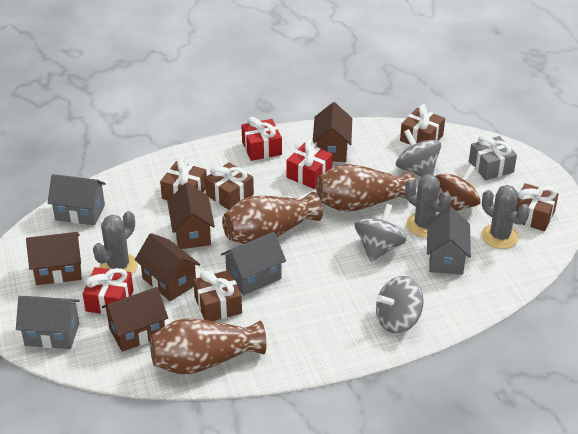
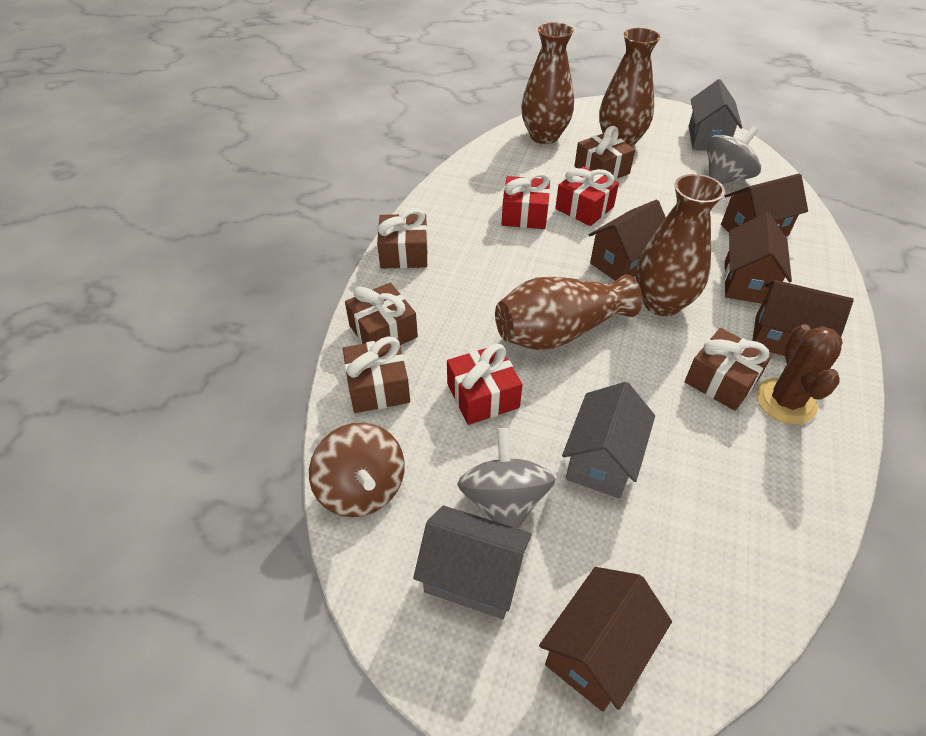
brown cactus: 0 -> 1
brown vase: 3 -> 4
grey cactus: 3 -> 0
grey gift: 1 -> 0
grey house: 4 -> 3
grey spinning top: 3 -> 2

